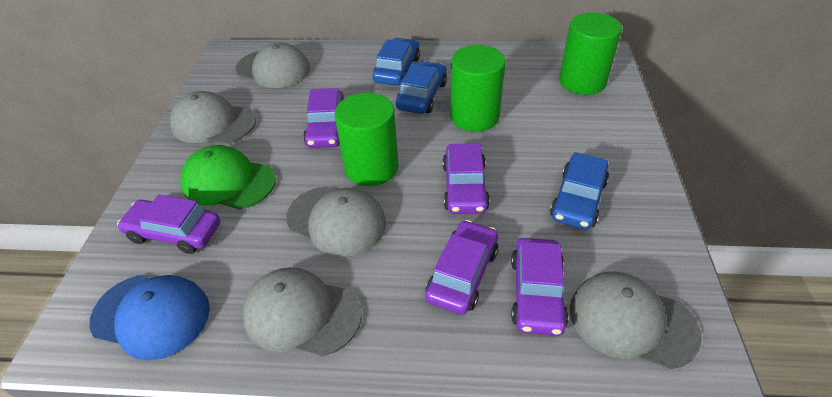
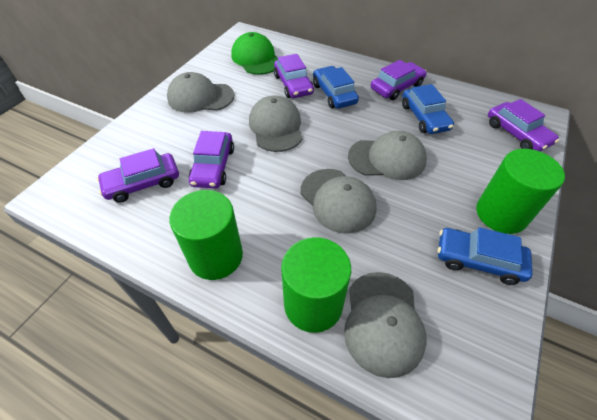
blue cap: 1 -> 0

